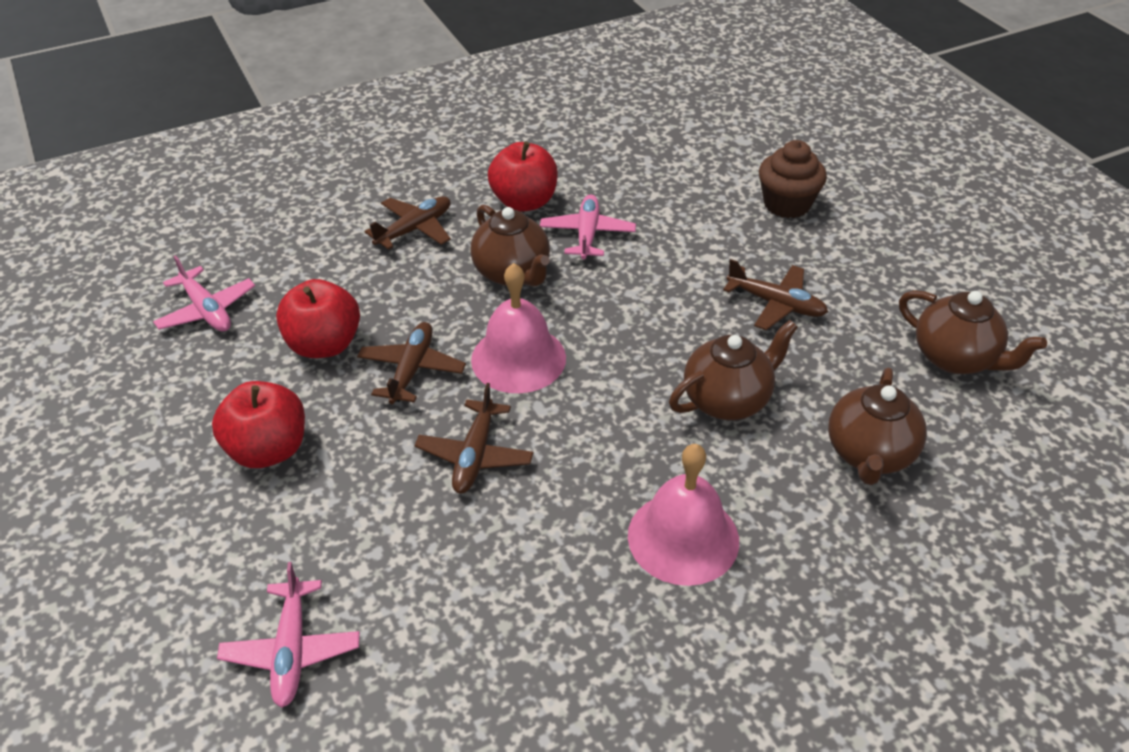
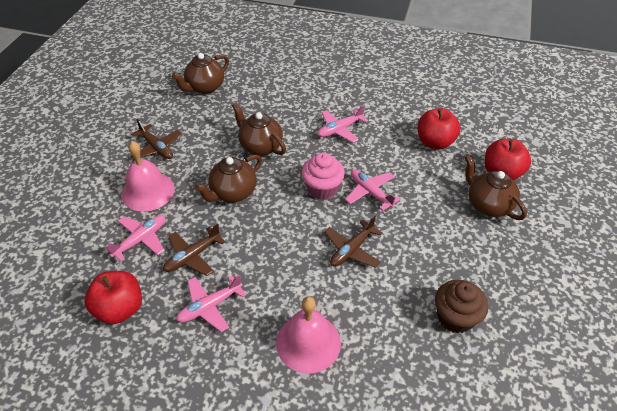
brown plane: 4 -> 3
pink cupcake: 0 -> 1
pink plane: 3 -> 4

